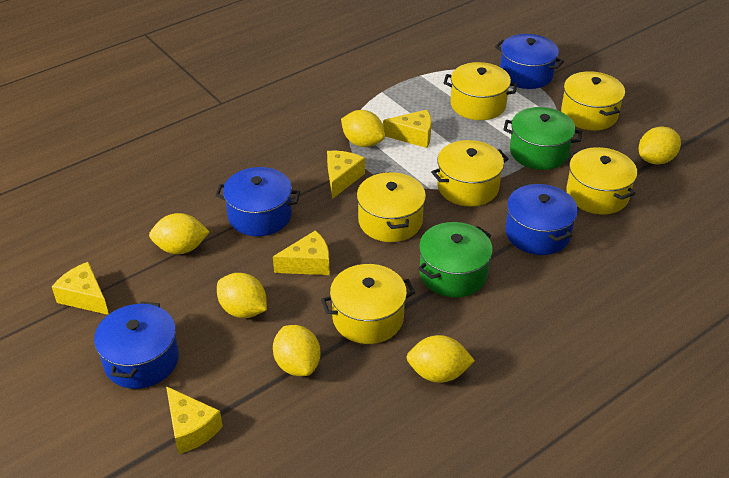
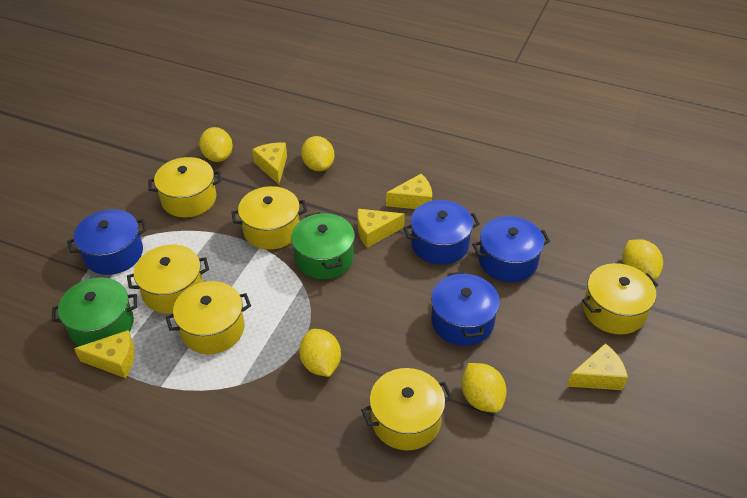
yellow lemon: 6 -> 5

